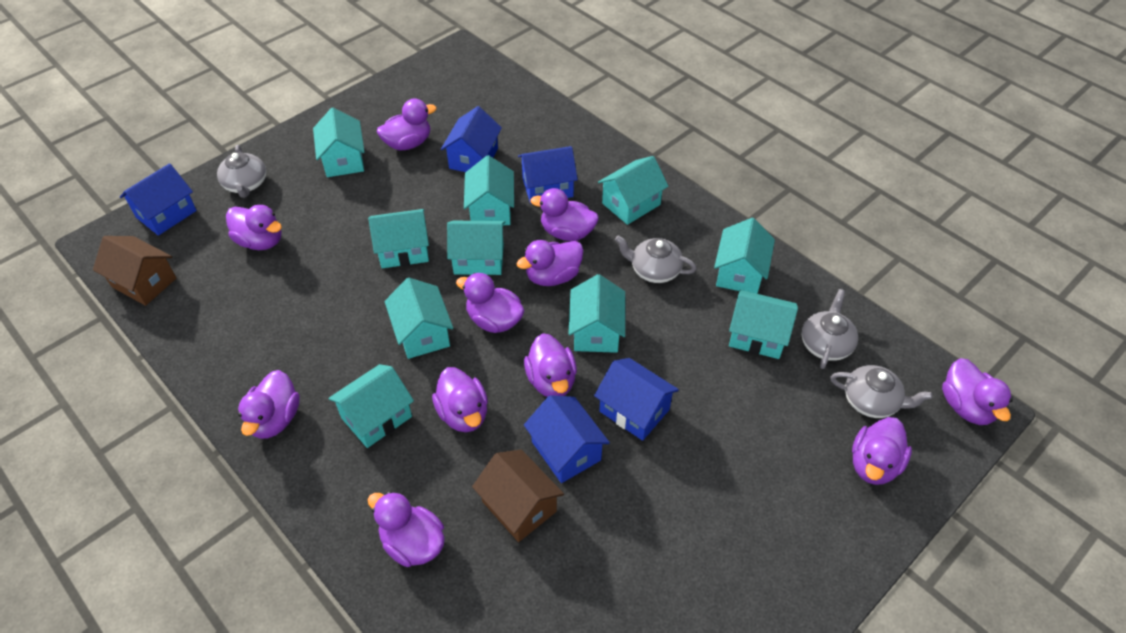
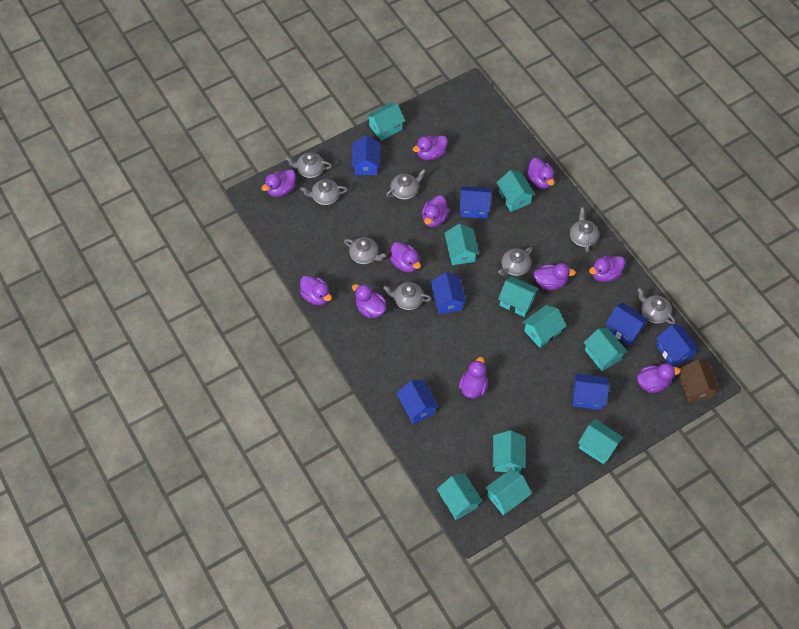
blue house: 5 -> 7
brown house: 2 -> 1
grey teapot: 4 -> 8

